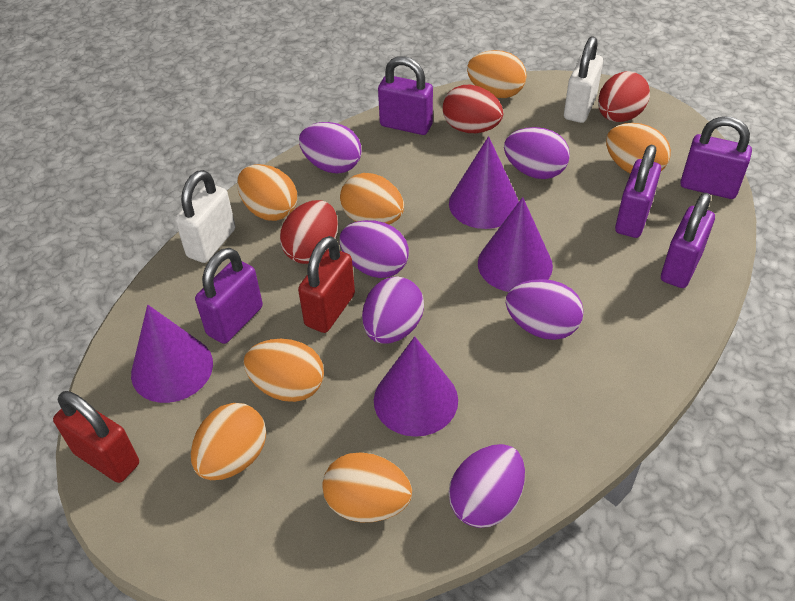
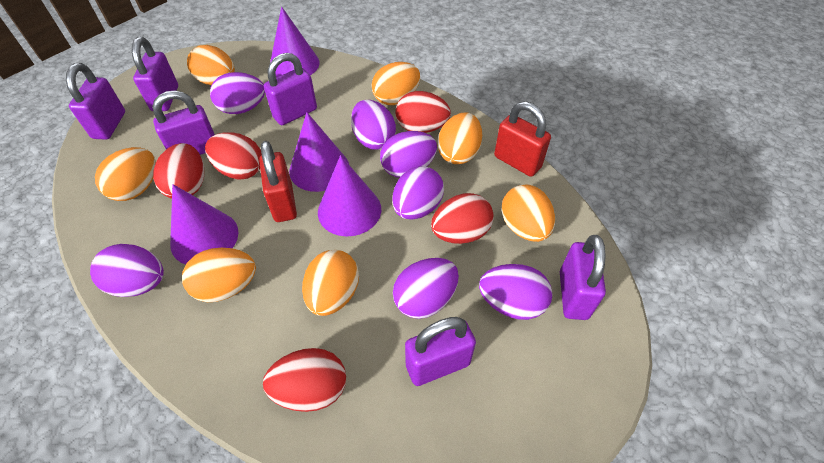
purple egg: 6 -> 7
purple padlock: 5 -> 6
red egg: 3 -> 5
white padlock: 2 -> 0

